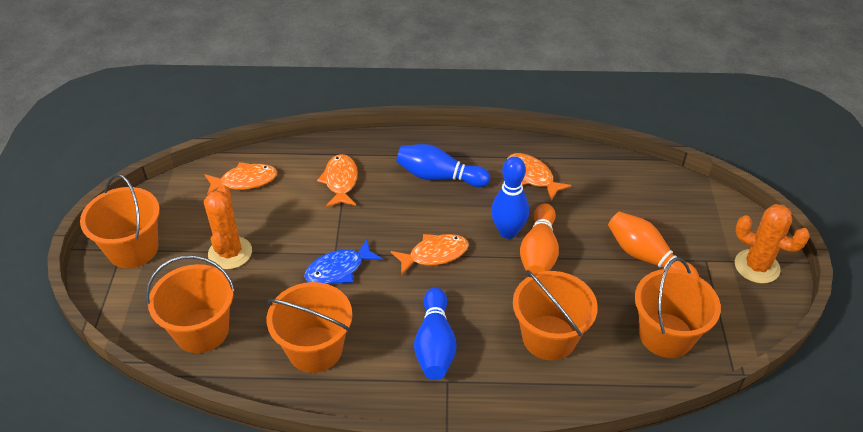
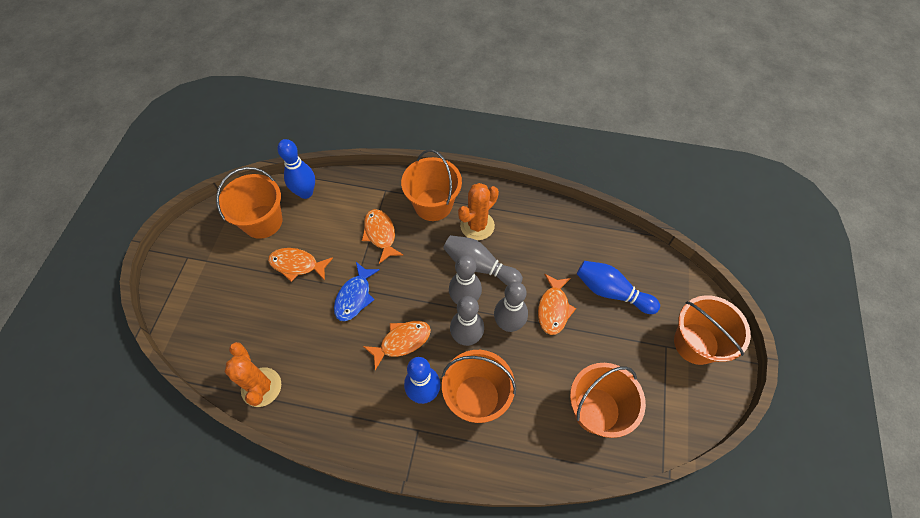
grey bowling pin: 0 -> 4
orange bowling pin: 2 -> 0

